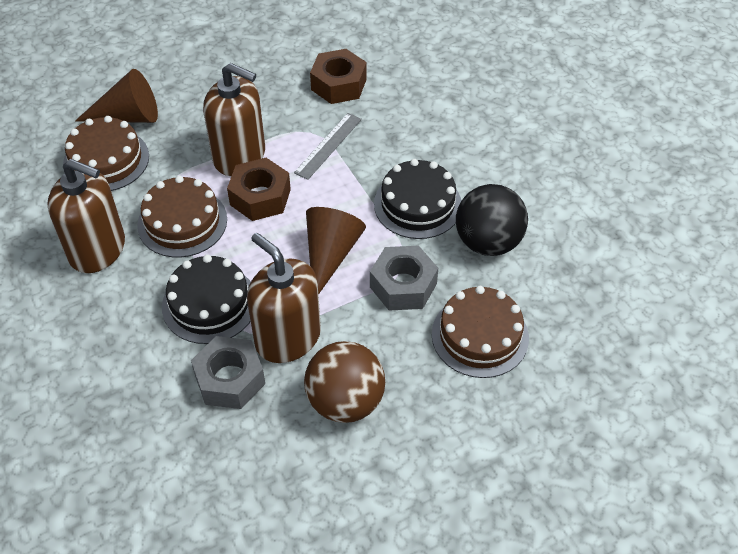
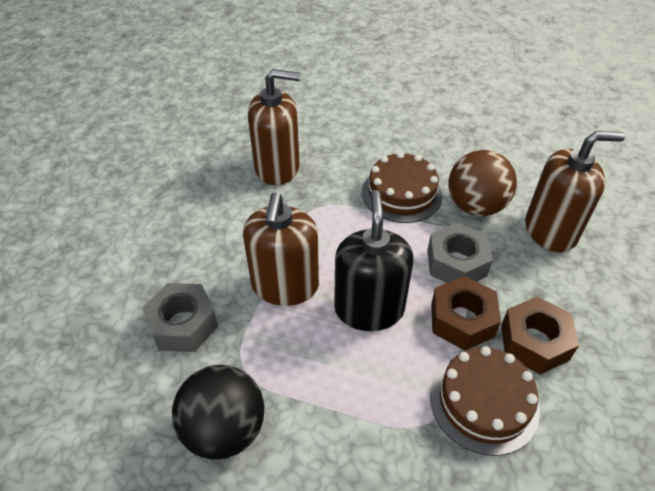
black cake: 2 -> 0
black soap dispenser: 0 -> 1
brown cake: 3 -> 2
brown cone: 2 -> 0
grey ruler: 1 -> 0

